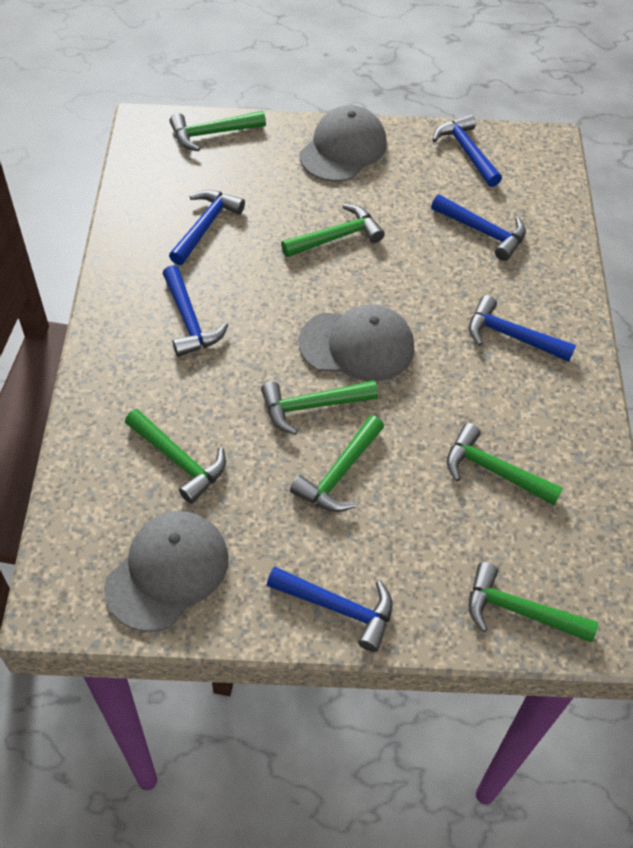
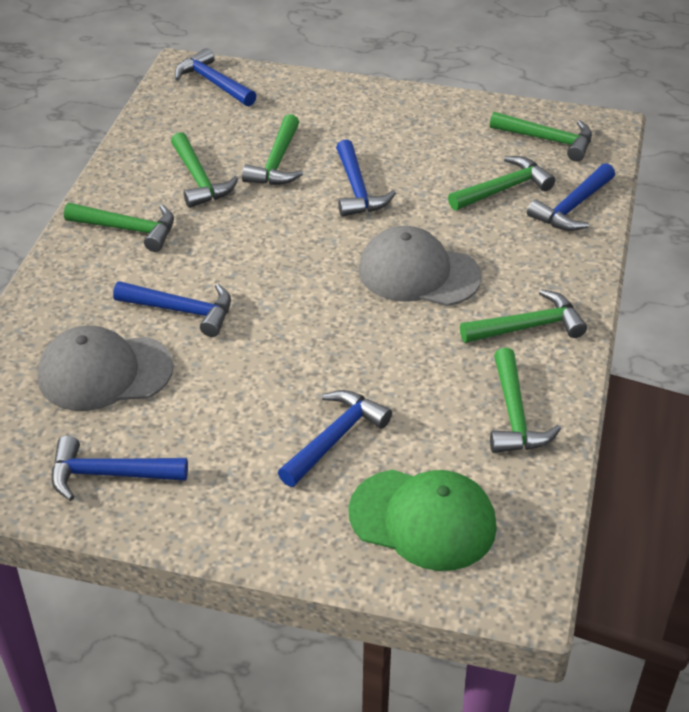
green cap: 0 -> 1
grey cap: 3 -> 2

